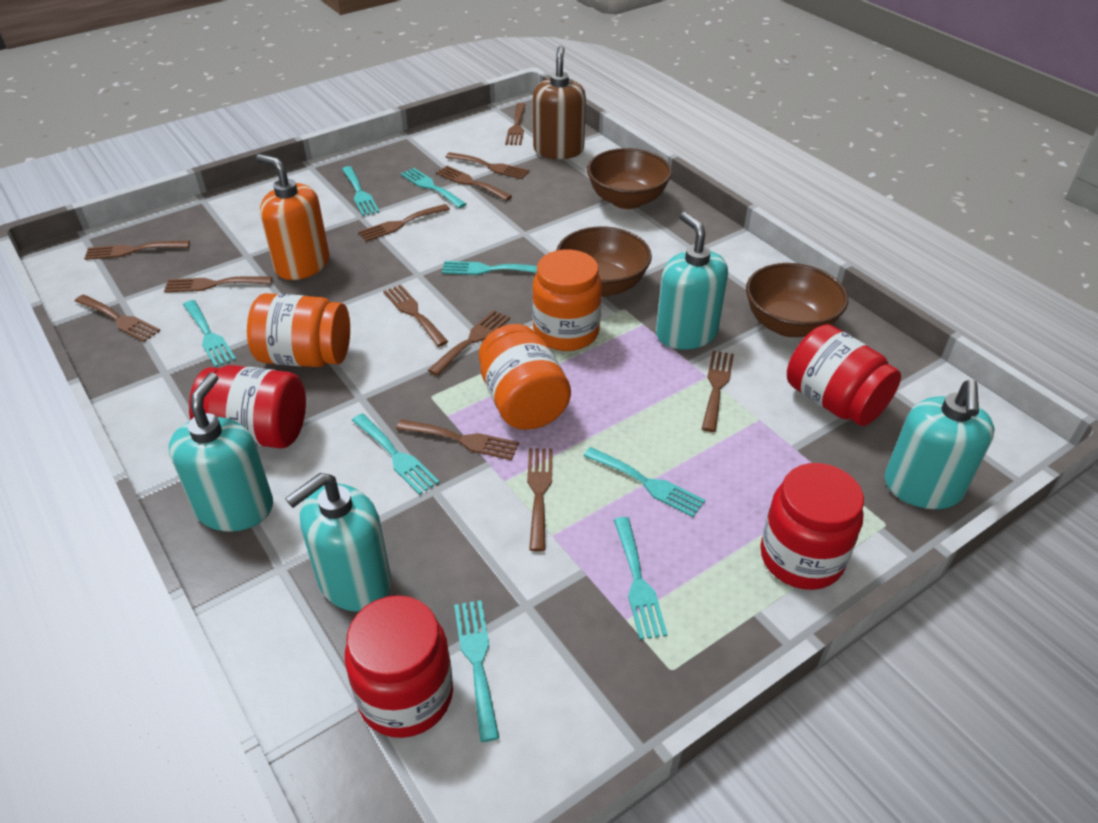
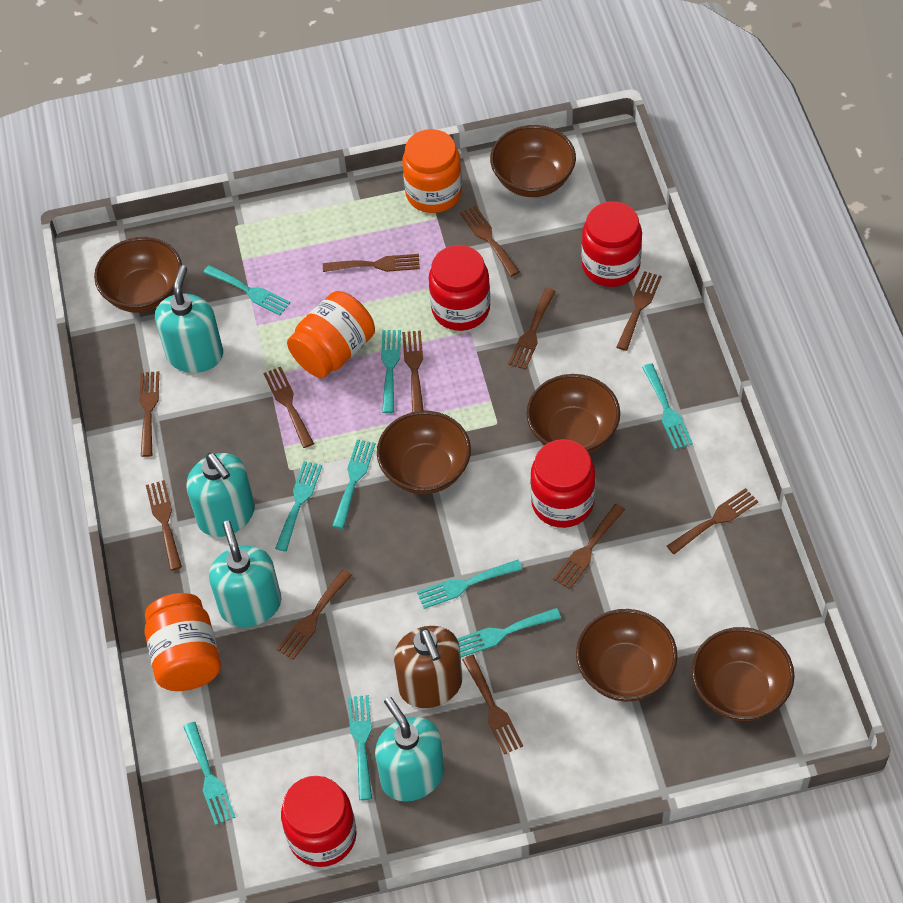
brown bowl: 3 -> 6
orange soap dispenser: 1 -> 0
turquoise fork: 8 -> 9

